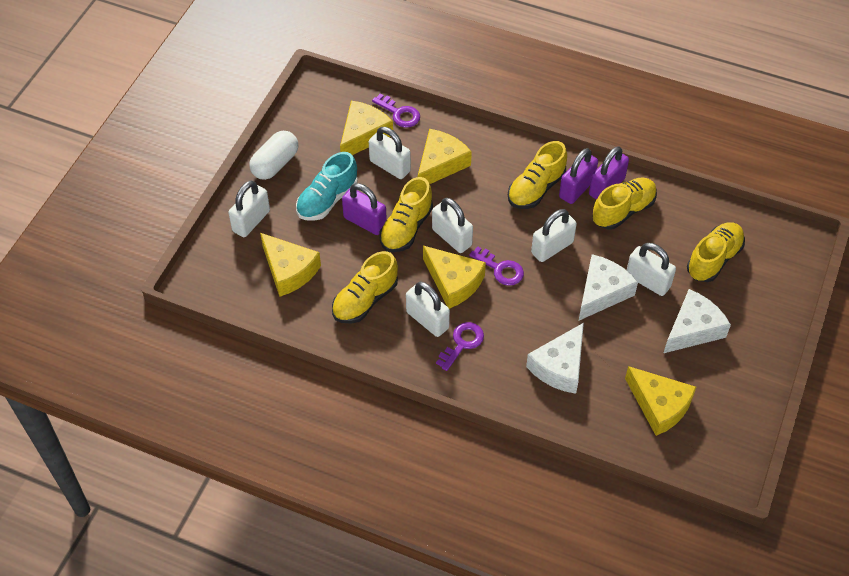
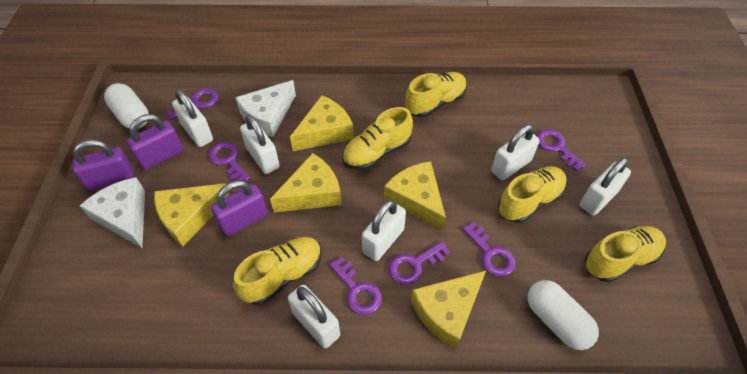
purple key: 3 -> 6
turquoise shoe: 1 -> 0
white capsule: 1 -> 2
white cheese: 3 -> 2

